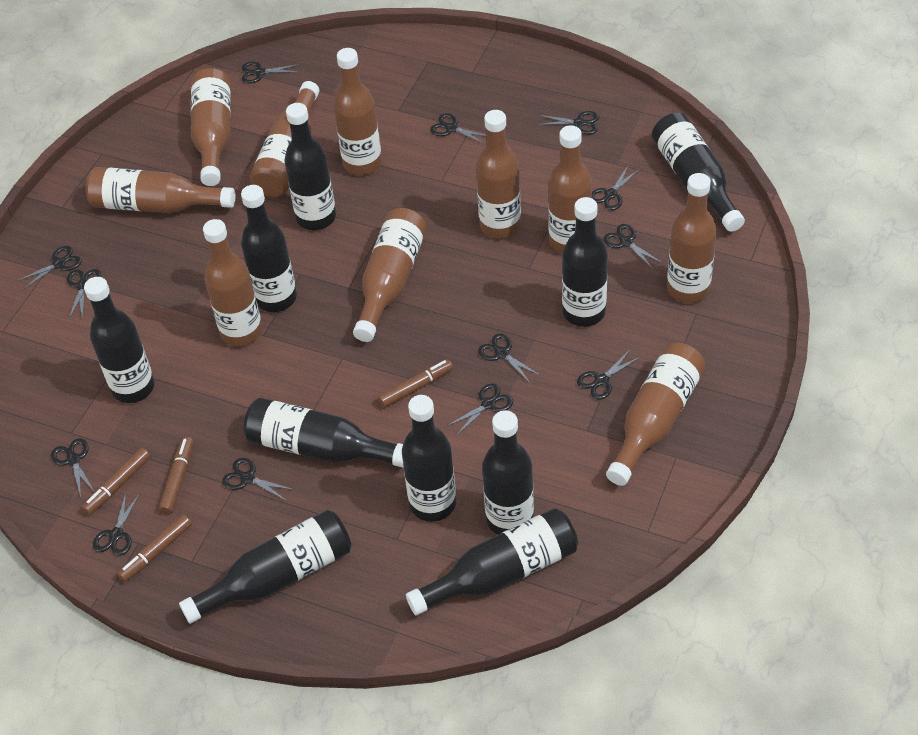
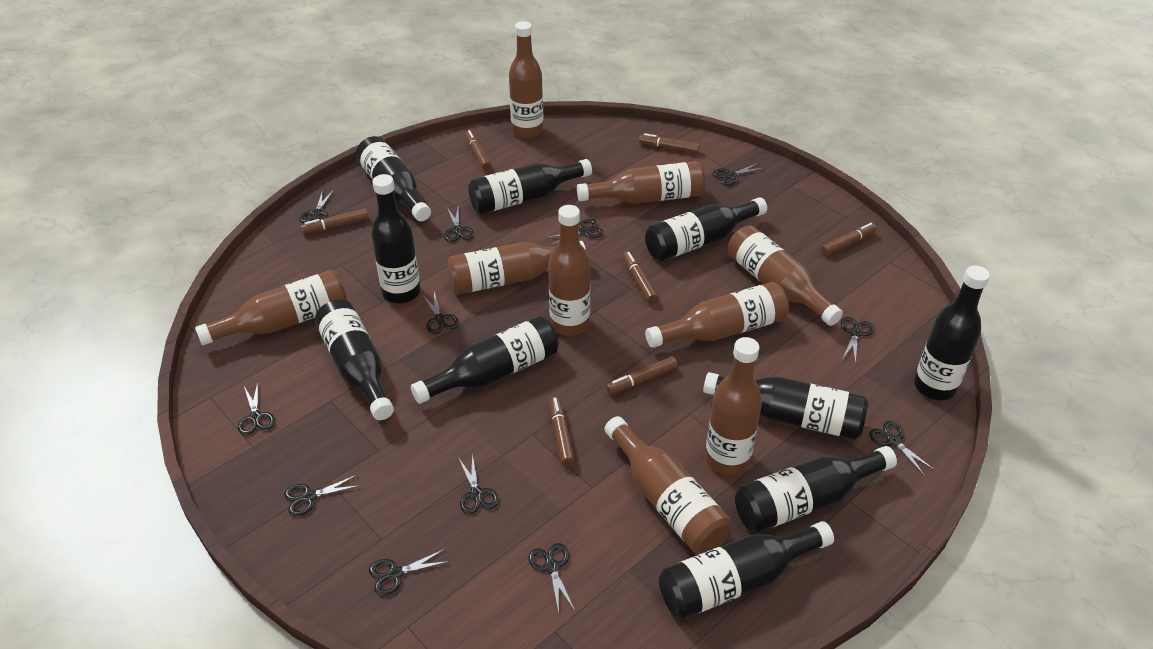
black scissors: 13 -> 12
brown bottle: 10 -> 9
brown marker: 4 -> 7

